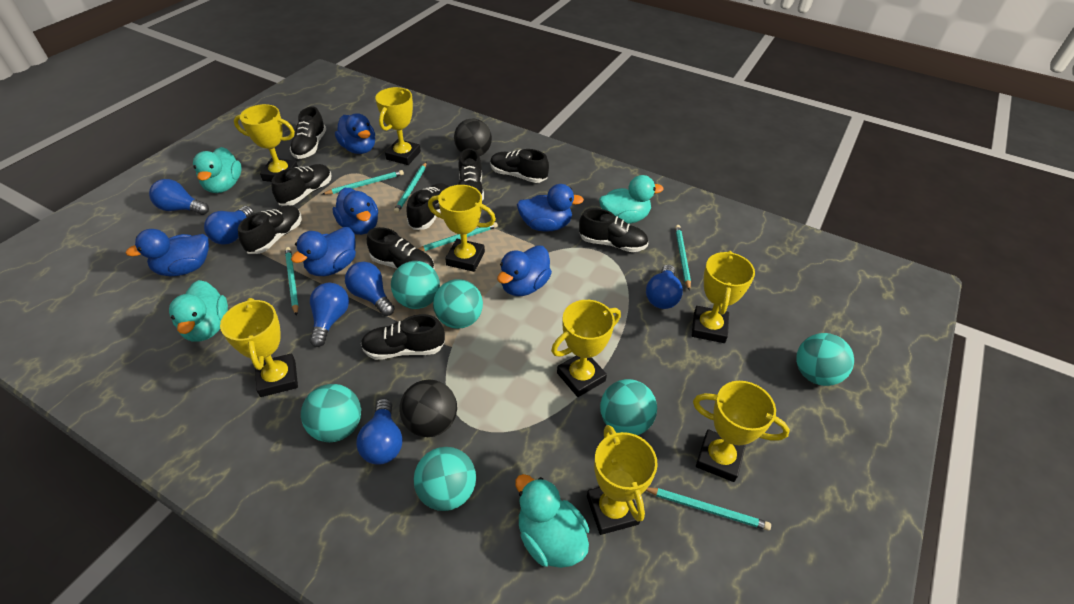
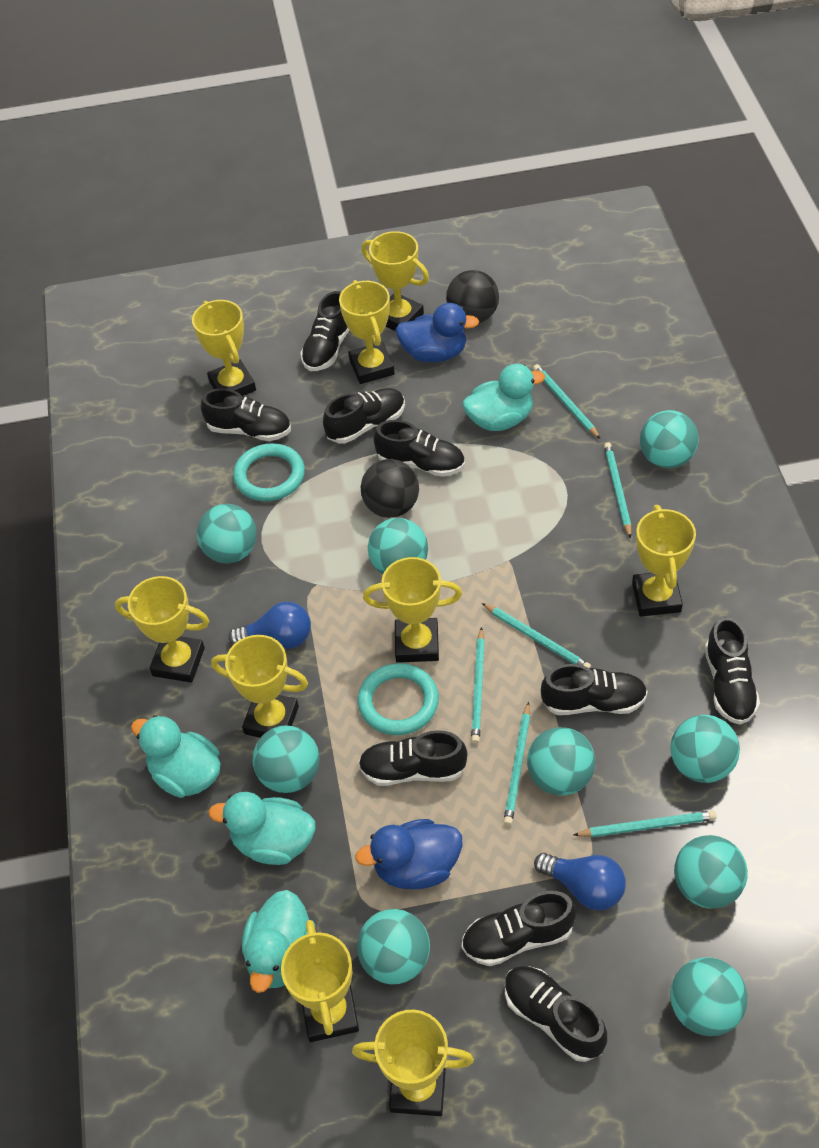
blue duck: 6 -> 2
blue light bulb: 6 -> 2
turquoise ball: 6 -> 9
turquoise ring: 0 -> 2
yellow trophy: 8 -> 9

